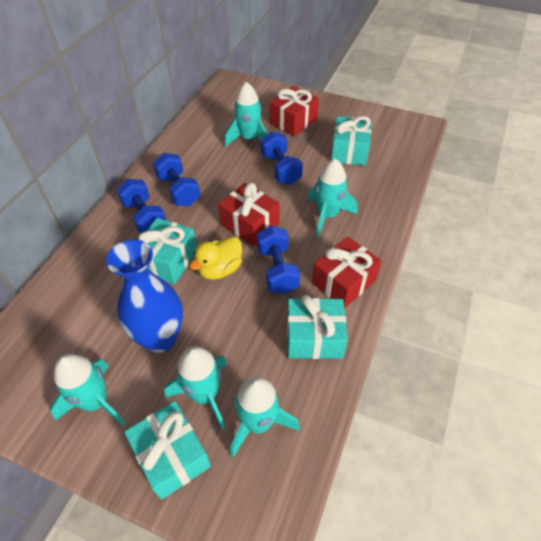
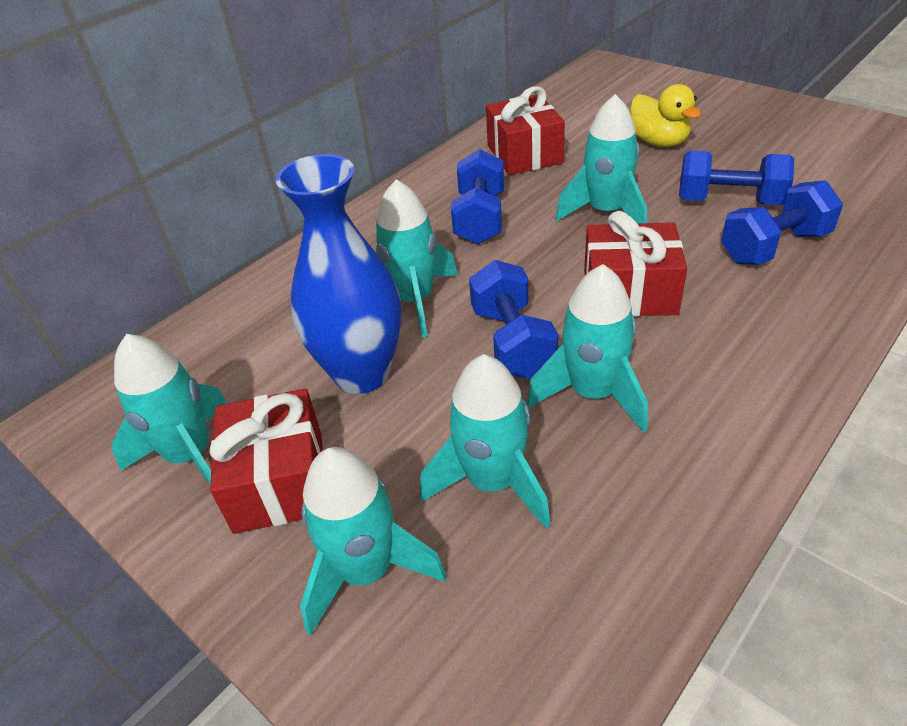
turquoise gift: 4 -> 0
turquoise rocket: 5 -> 6

